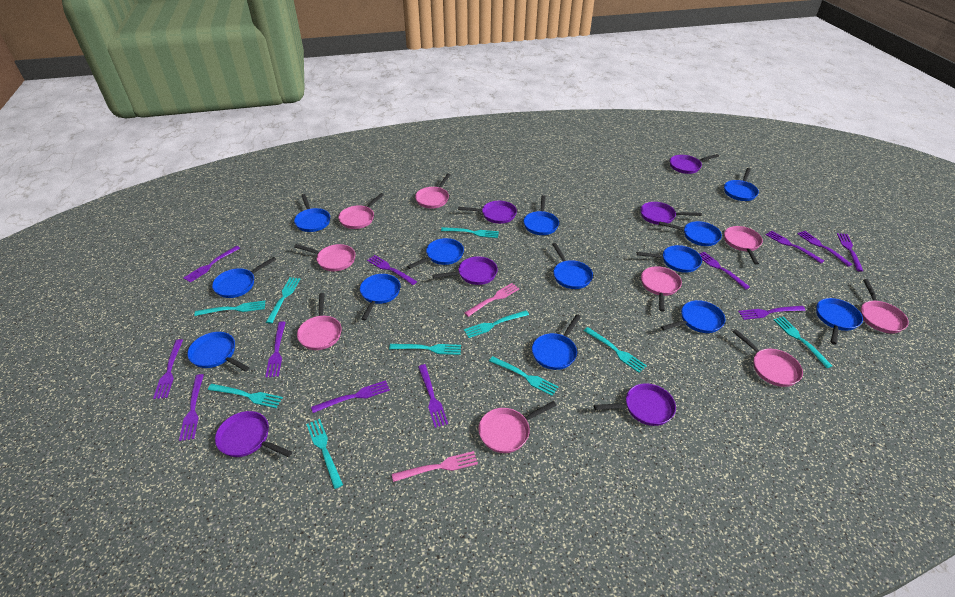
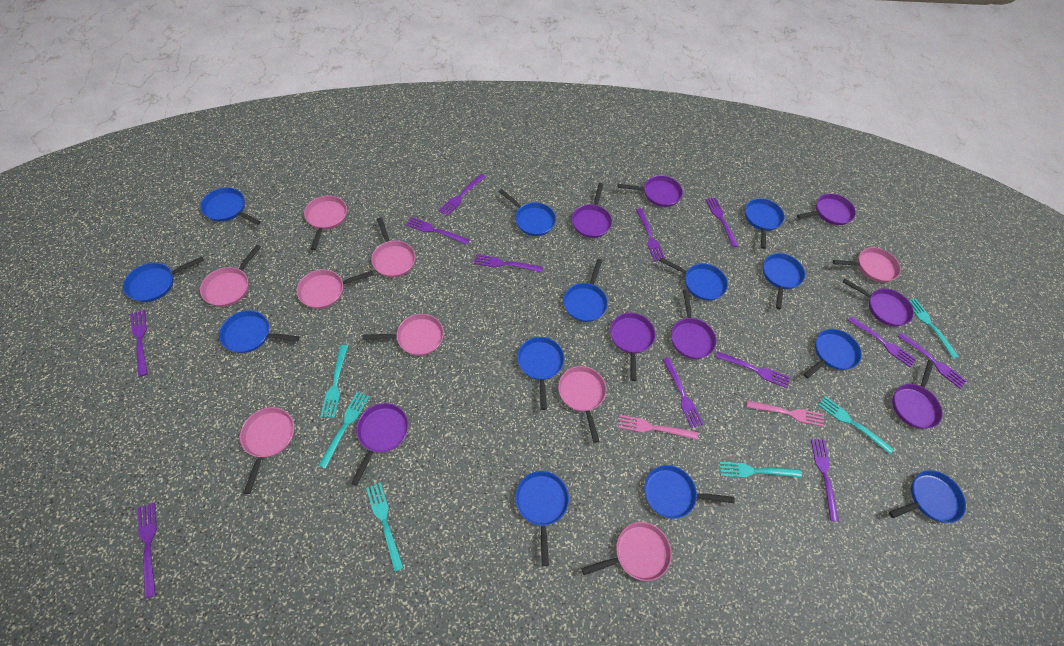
purple pan: 6 -> 8
turquoise fork: 10 -> 6

